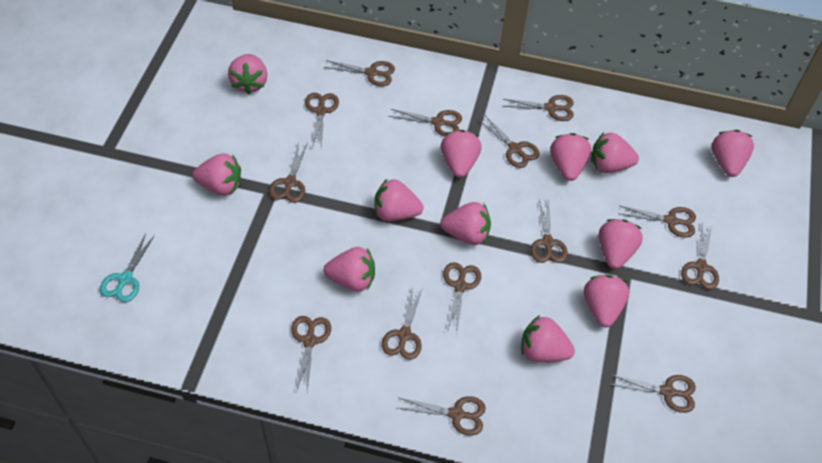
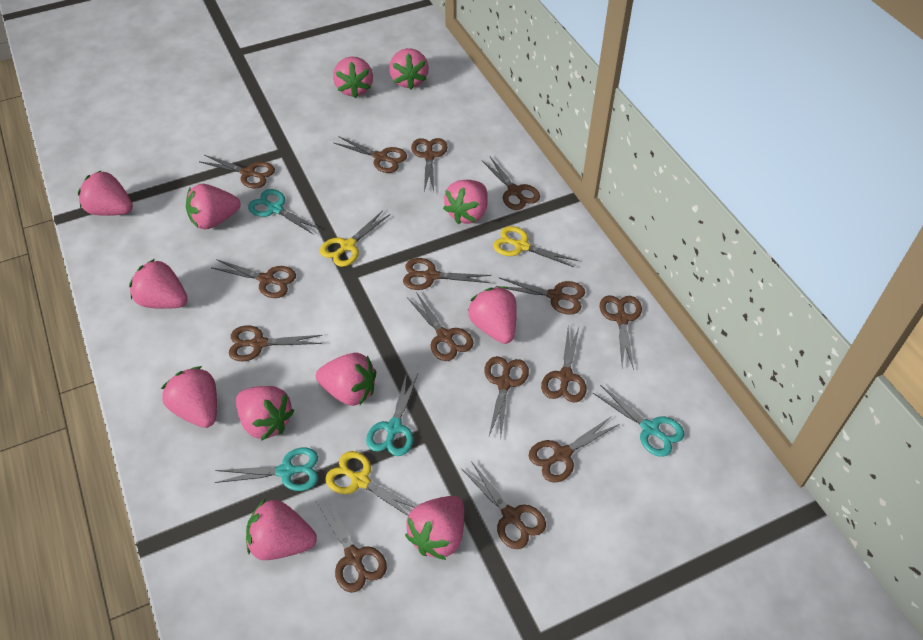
brown scissors: 14 -> 15
turquoise scissors: 1 -> 4
yellow scissors: 0 -> 3

